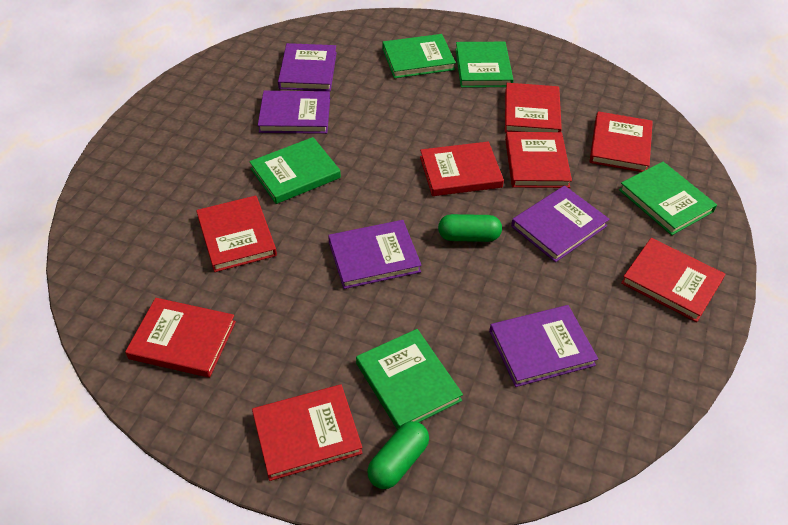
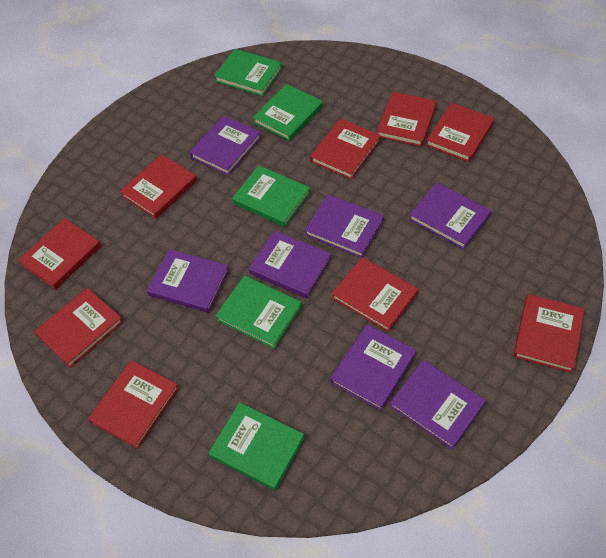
green capsule: 2 -> 0
purple book: 5 -> 7
red book: 8 -> 9

